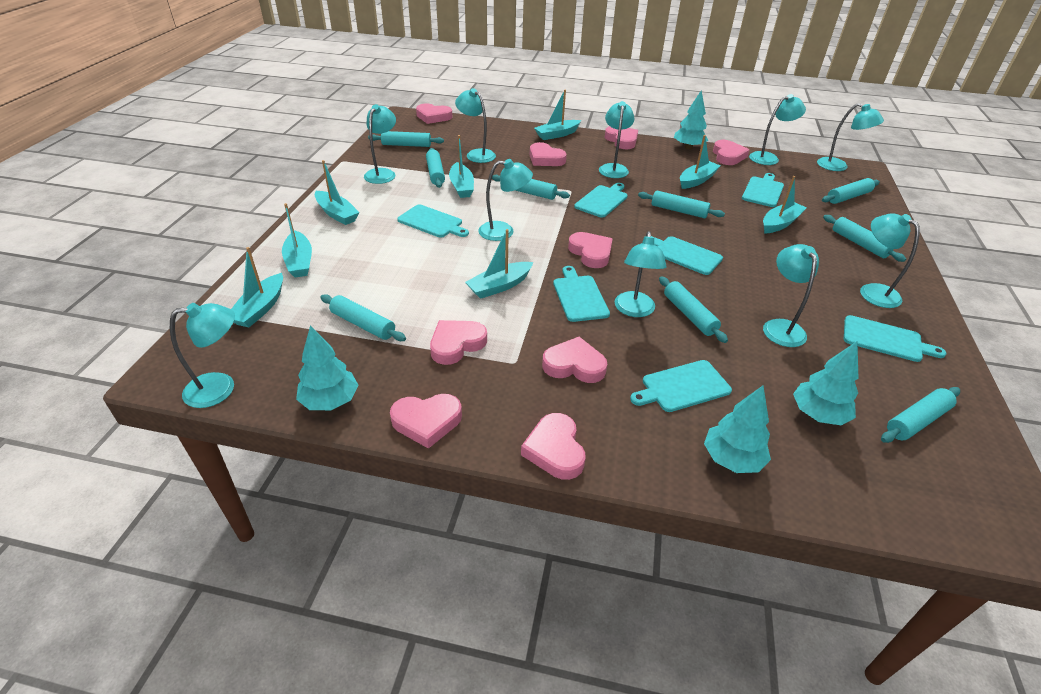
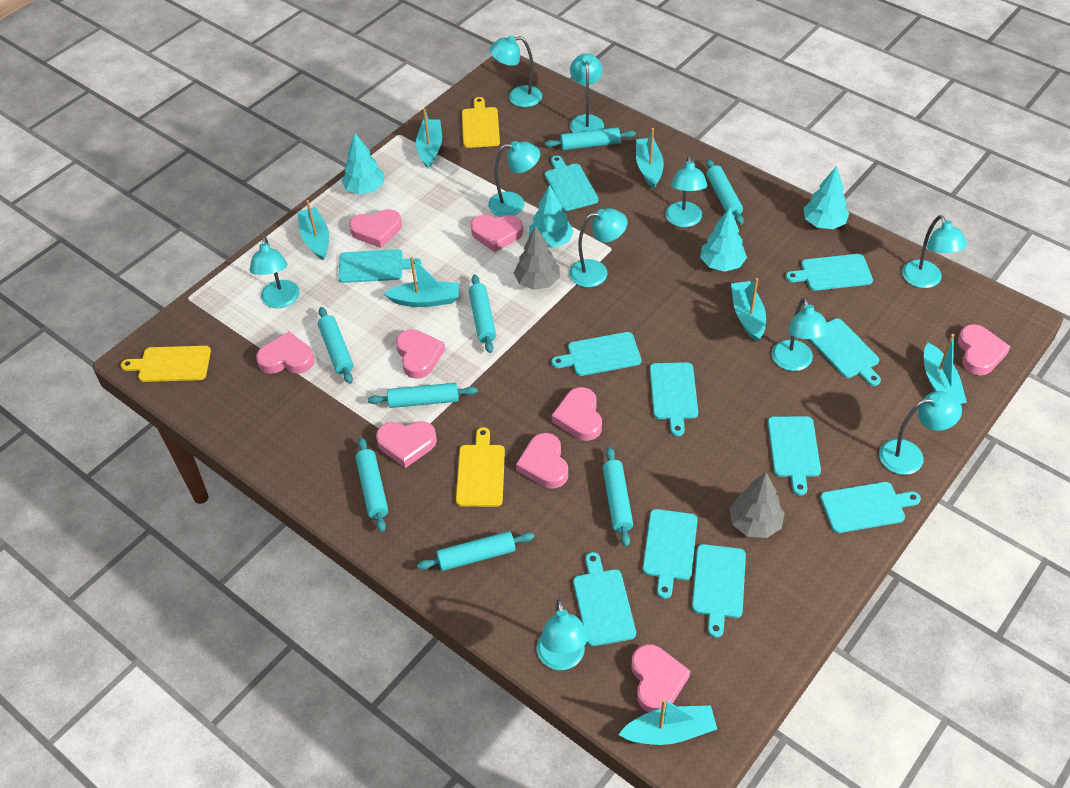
grey tree: 0 -> 2
turquoise boat: 8 -> 7
turquoise cutting board: 7 -> 11
turquoise rolling pin: 9 -> 8
yellow cutting board: 0 -> 3

